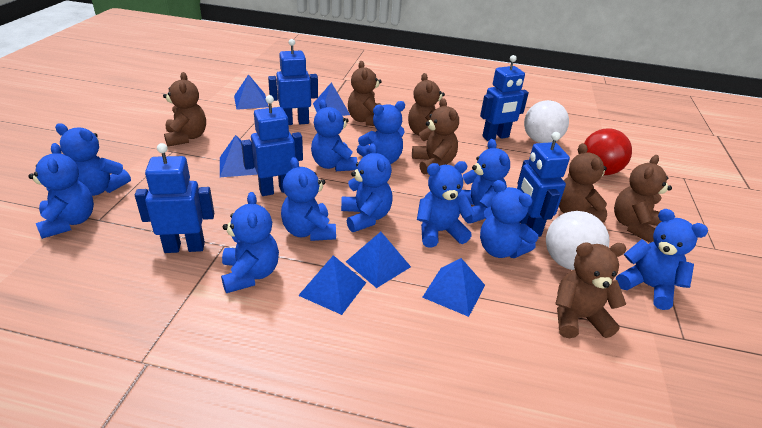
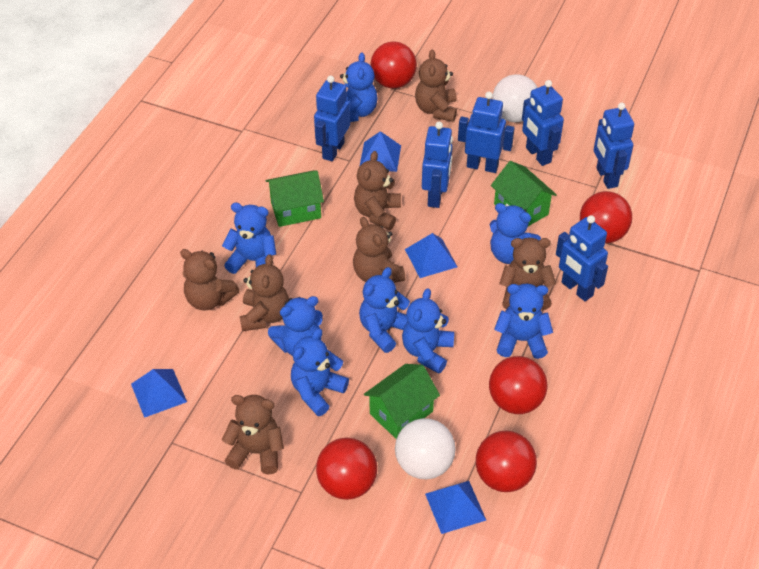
blue pyramid: 6 -> 4
blue robot: 5 -> 6
blue teddy bear: 11 -> 8
green house: 0 -> 3
red ball: 1 -> 5

